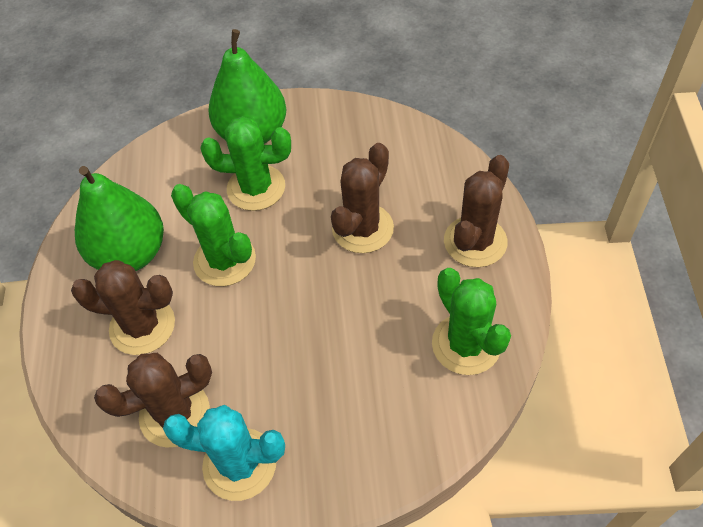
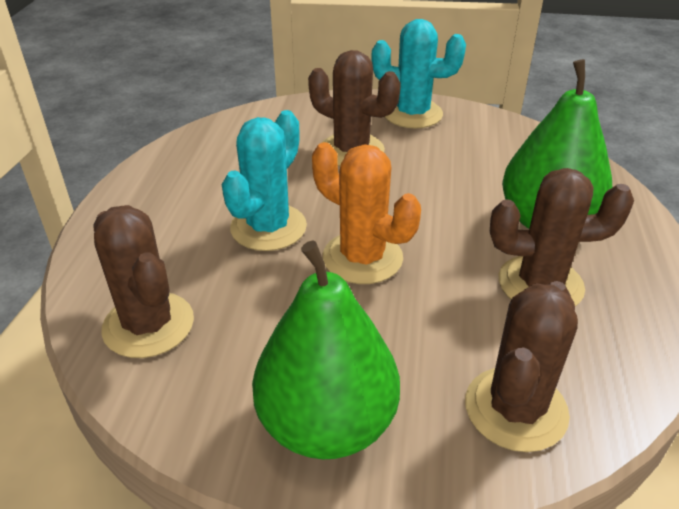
green cactus: 3 -> 0
orange cactus: 0 -> 1
turquoise cactus: 1 -> 2

